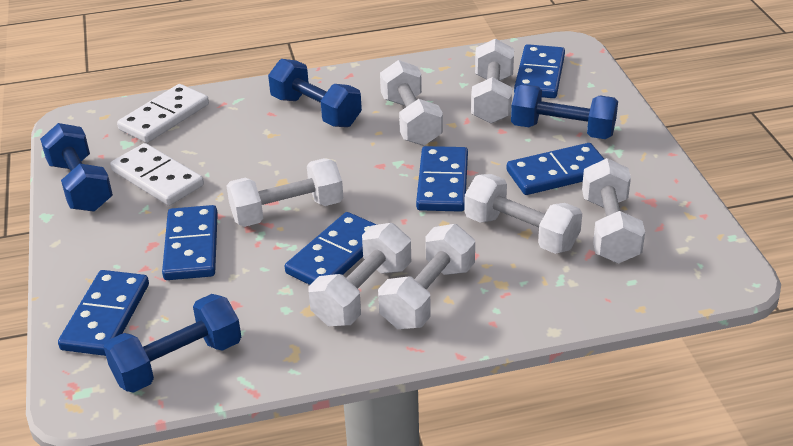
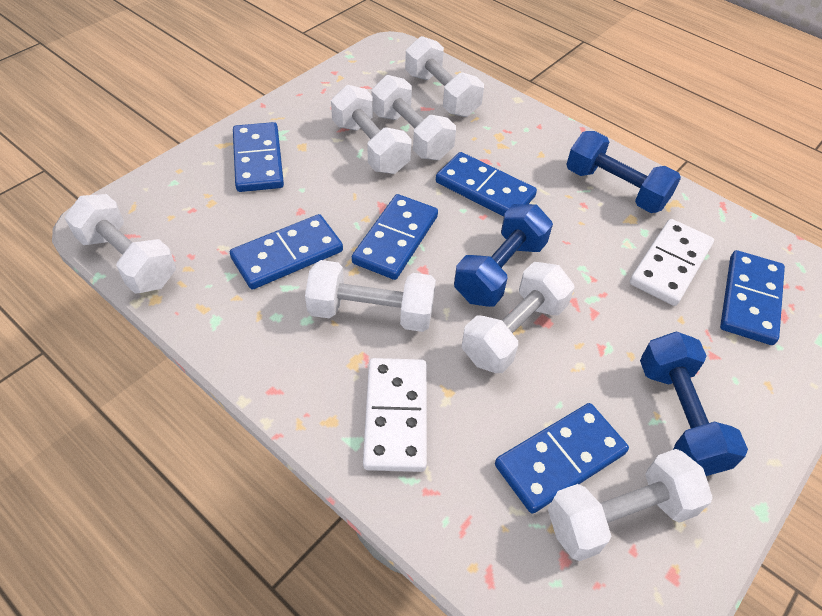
blue dumbbell: 4 -> 3

